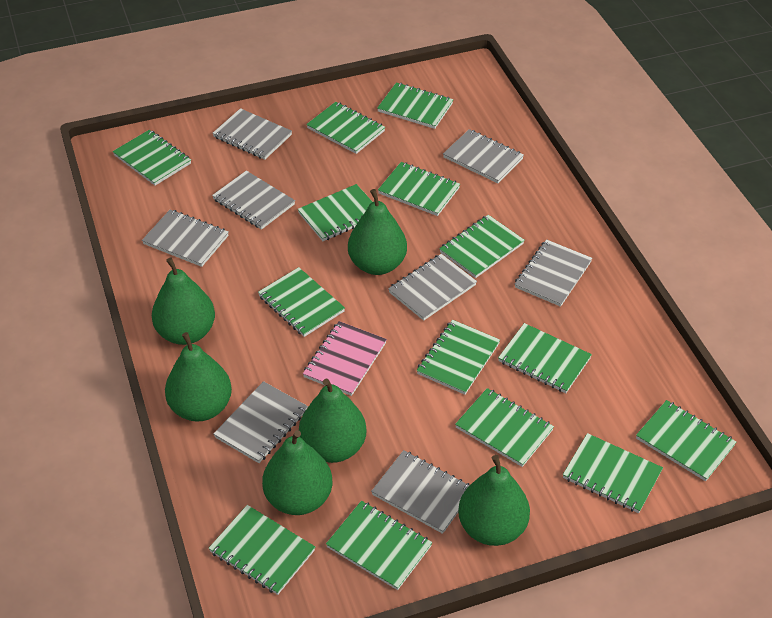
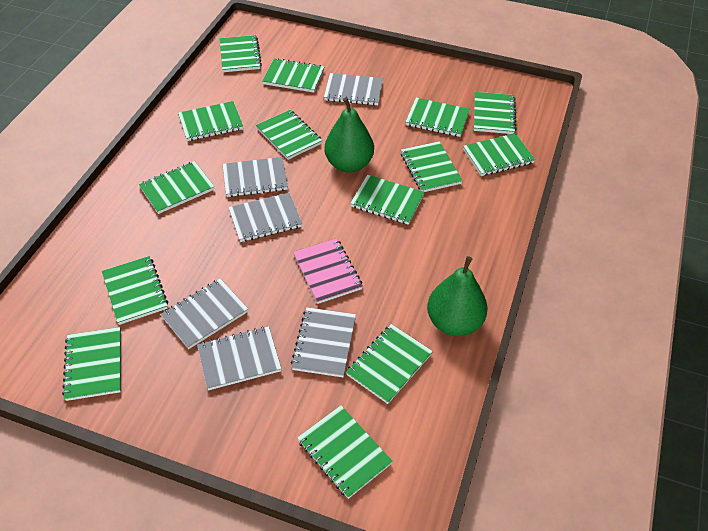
green pear: 6 -> 2
grey notebook: 8 -> 6

